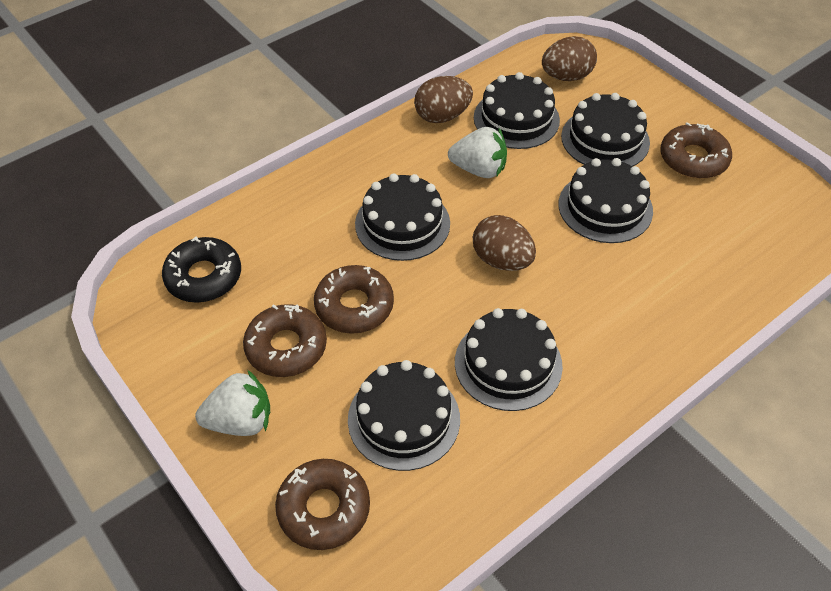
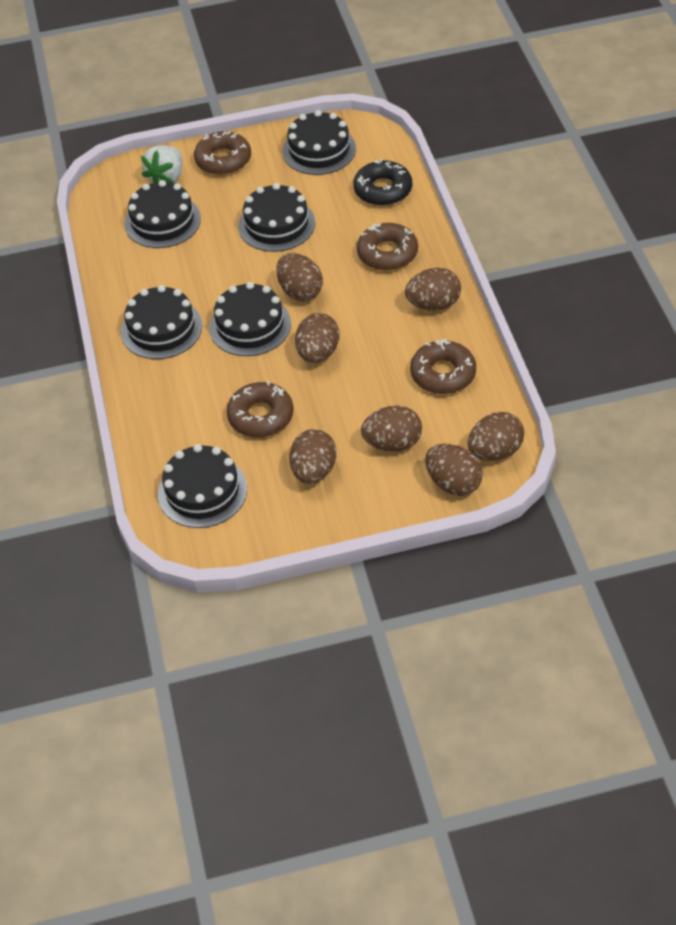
brown egg: 3 -> 7
white strawberry: 2 -> 1

